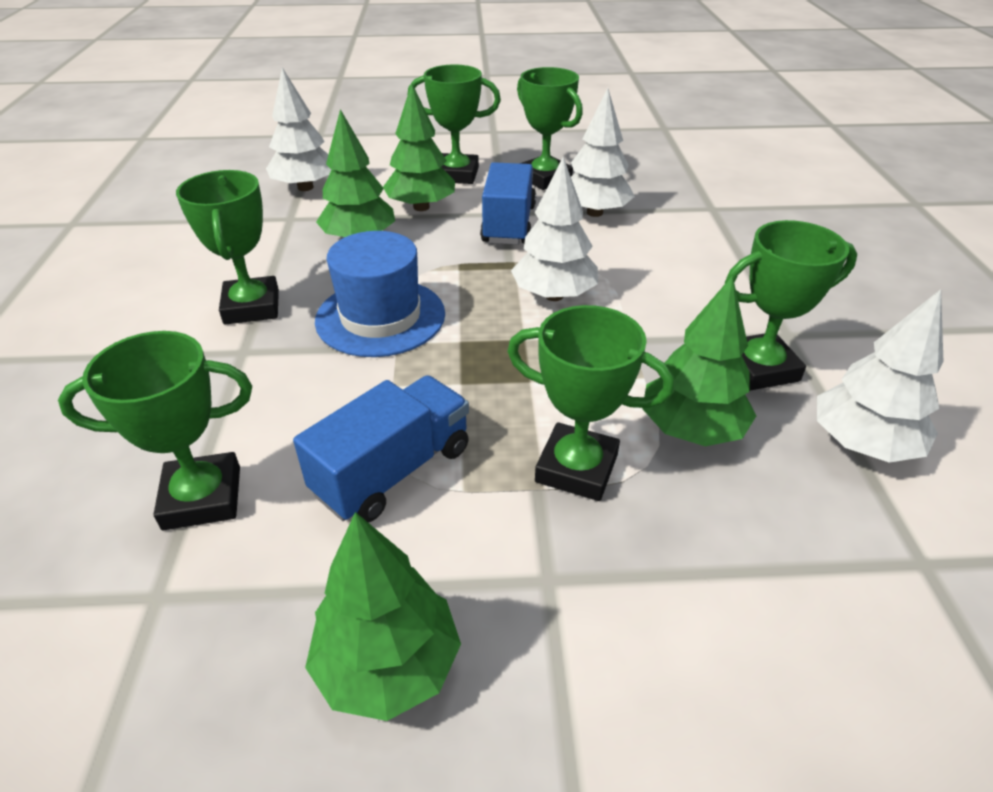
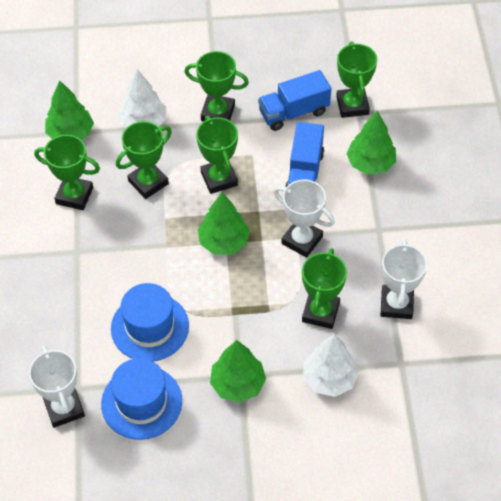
blue hat: 1 -> 2
white tree: 4 -> 2
white trophy: 0 -> 3

